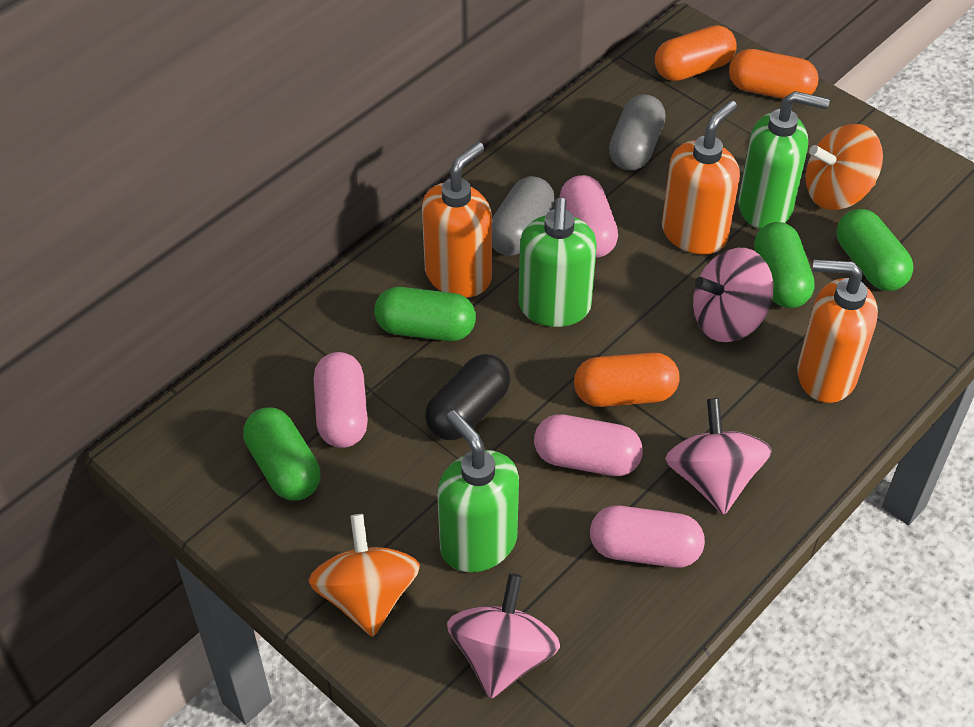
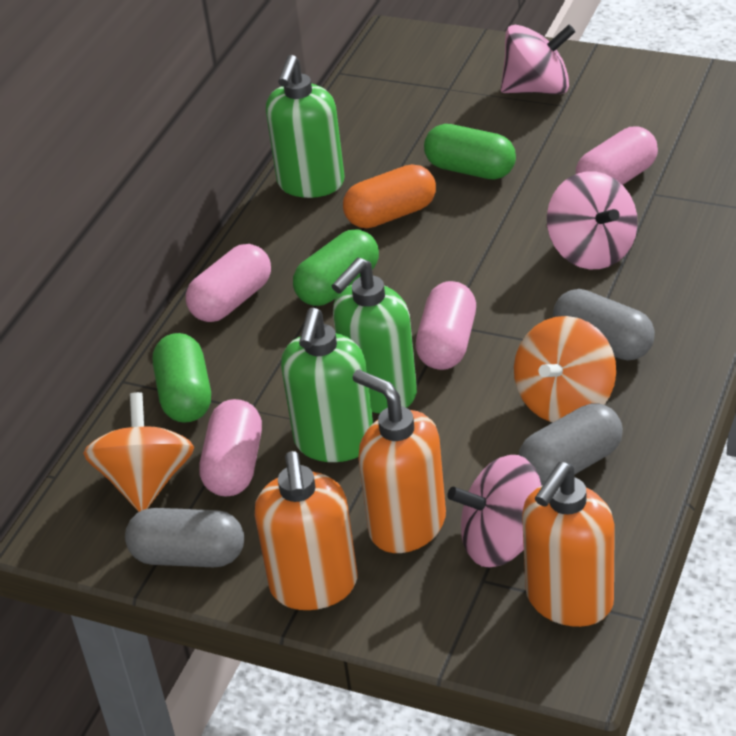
black capsule: 1 -> 0
green capsule: 4 -> 3
grey capsule: 2 -> 3
orange capsule: 3 -> 1

